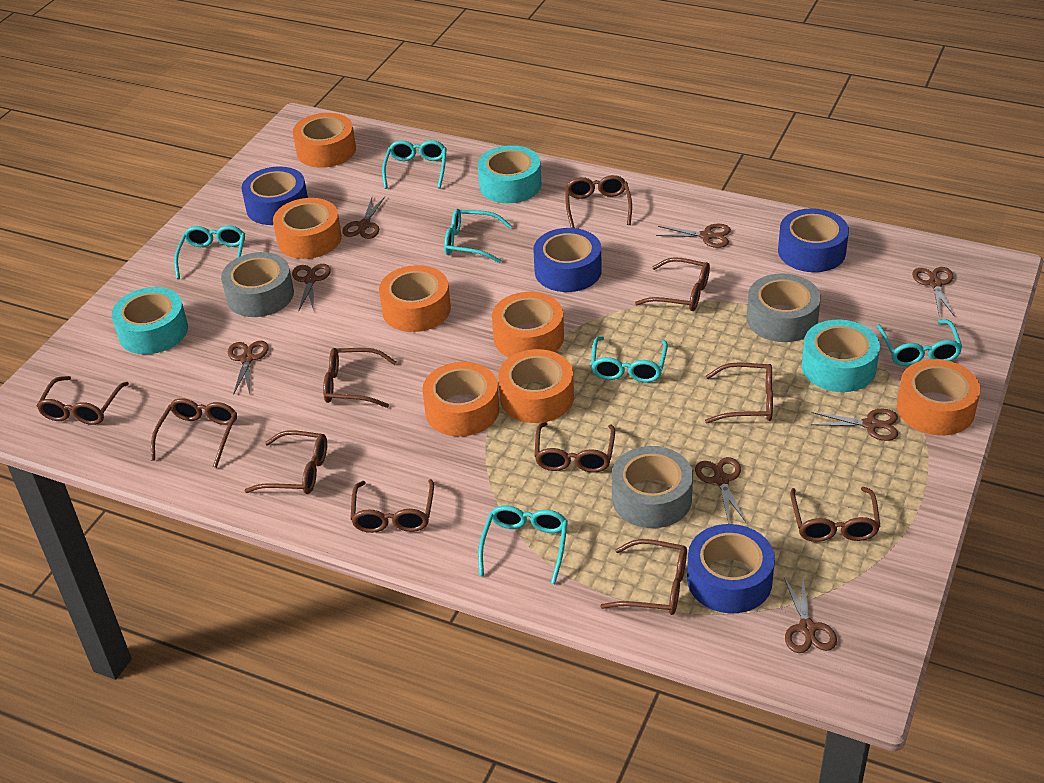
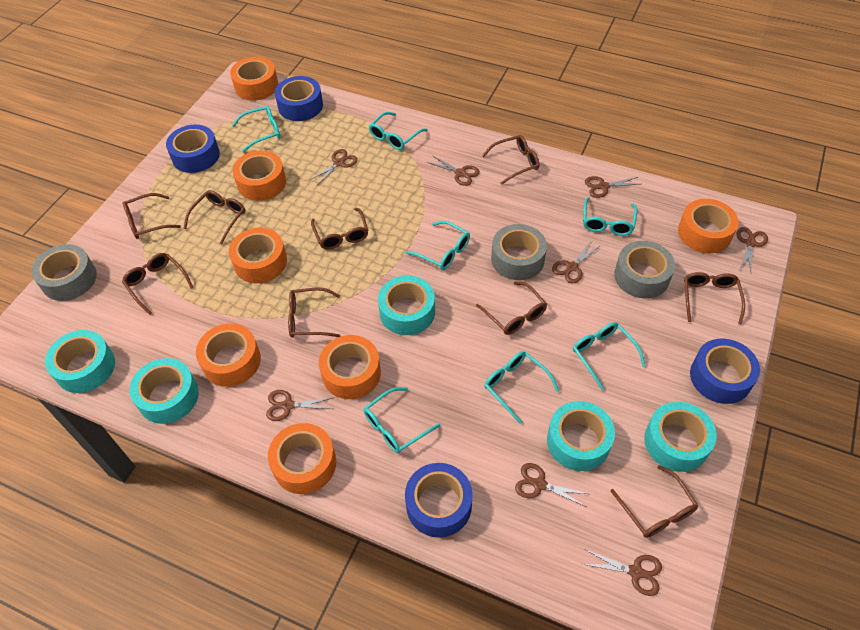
brown glasses: 11 -> 9
turquoise glasses: 6 -> 7
turquoise tape: 3 -> 5

